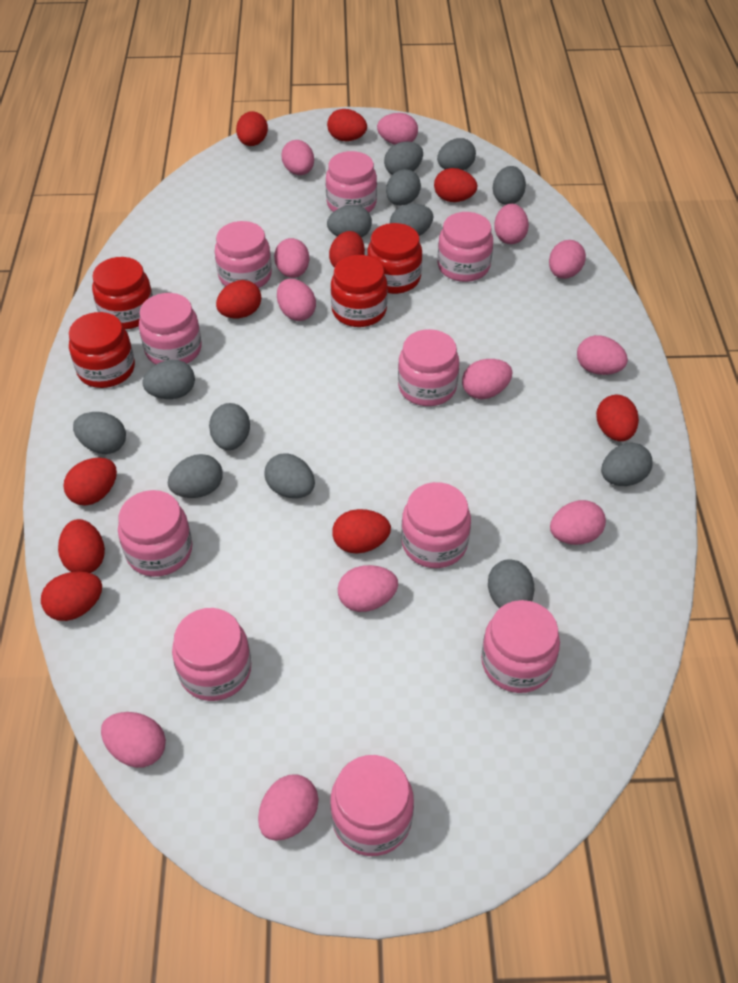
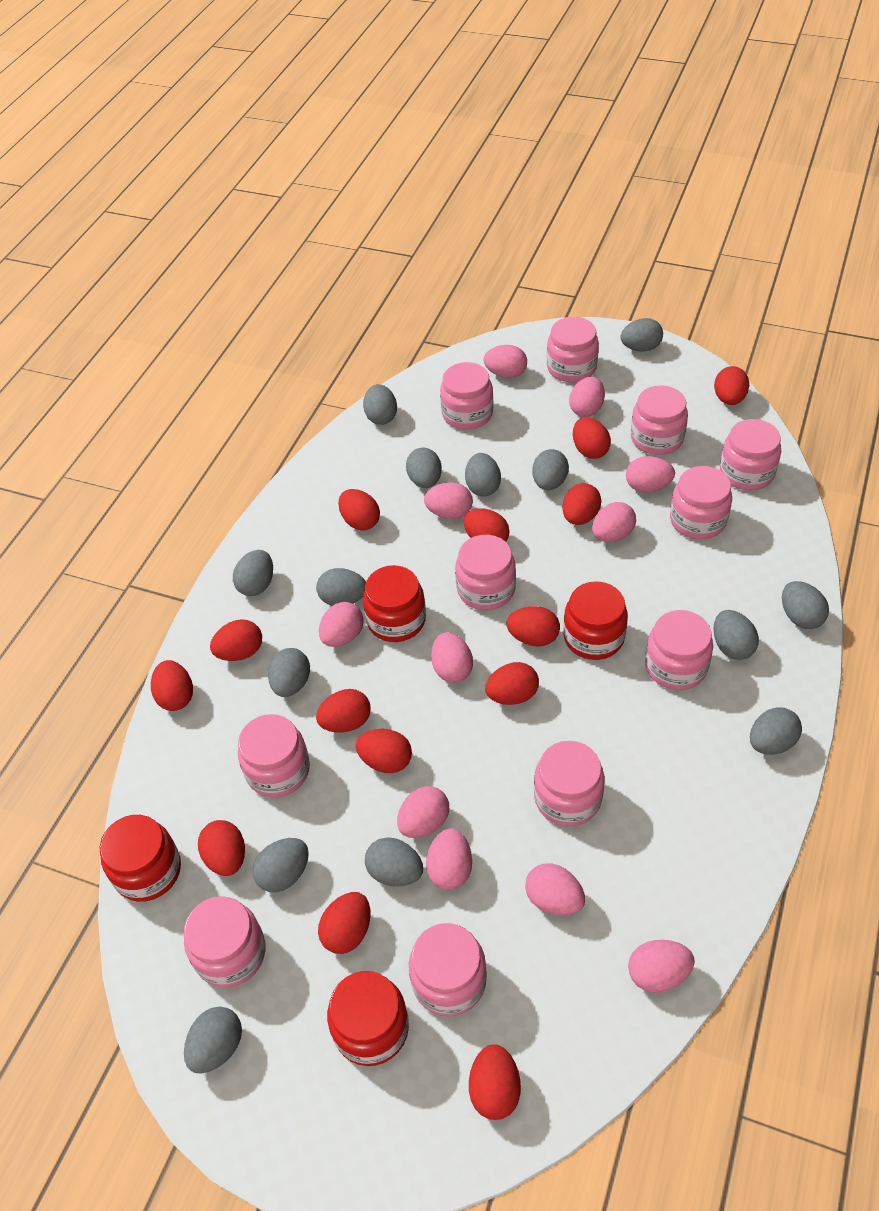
grey egg: 13 -> 14
pink egg: 12 -> 11
pink jar: 10 -> 11
red egg: 10 -> 14

